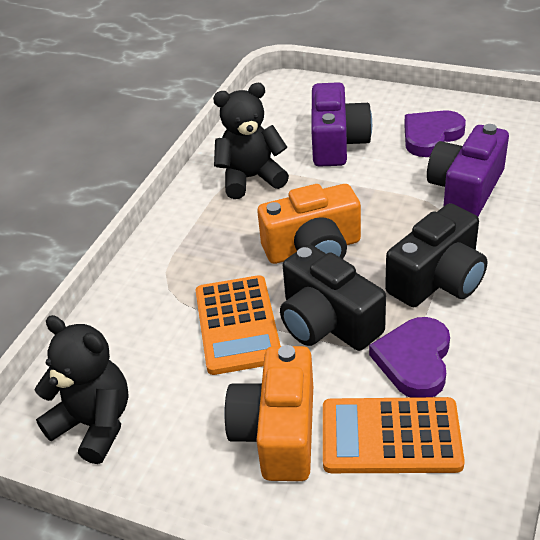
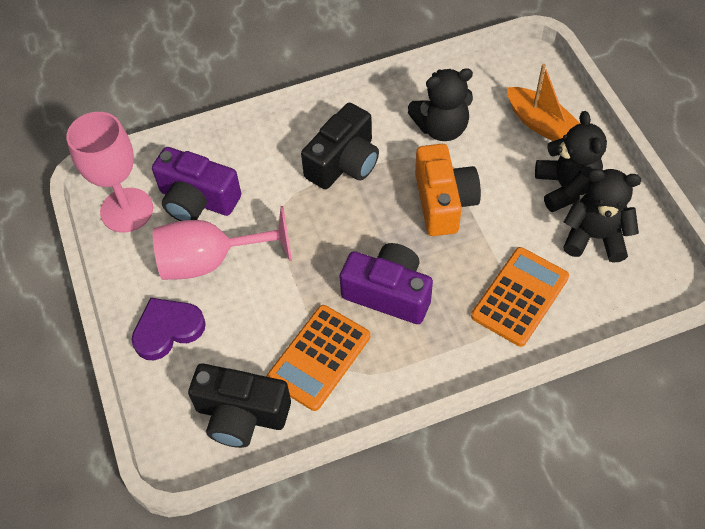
black teddy bear: 2 -> 3
orange boat: 0 -> 1
orange camera: 2 -> 1
pink goblet: 0 -> 2
purple heart: 2 -> 1

